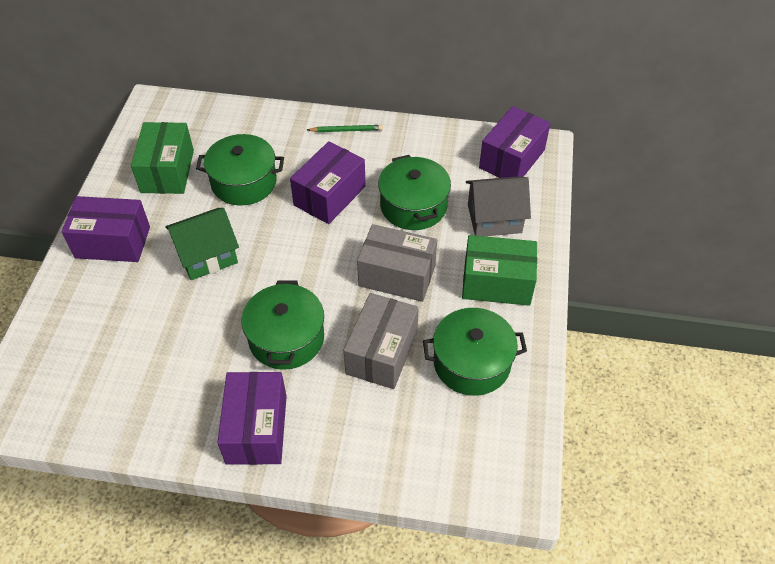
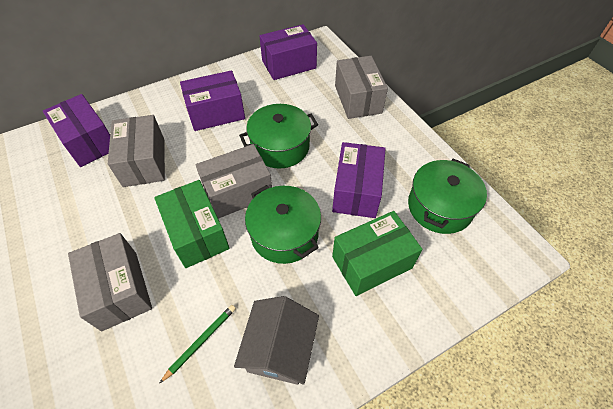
green house: 1 -> 0
green pot: 4 -> 3
grey box: 2 -> 4

